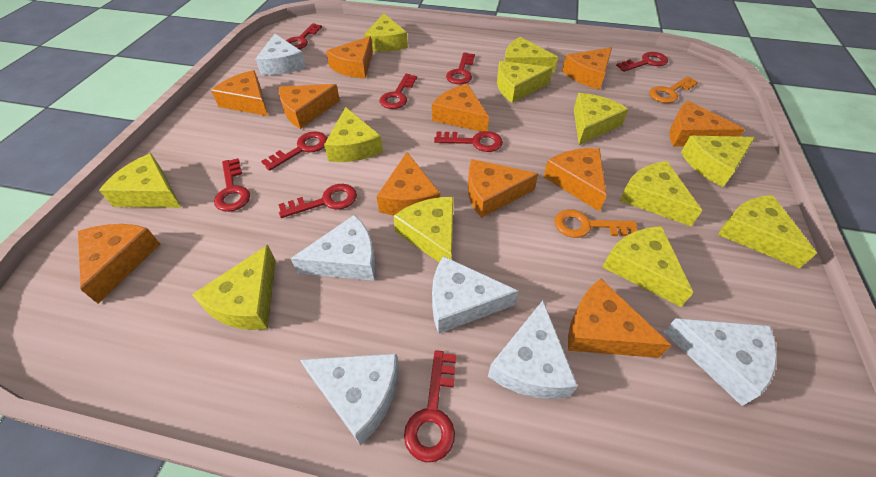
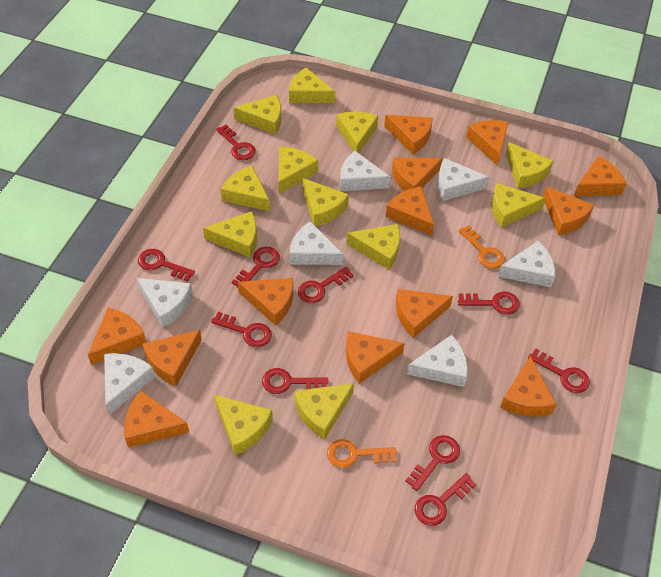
orange cheese: 11 -> 13
red key: 9 -> 10
white cheese: 6 -> 7

